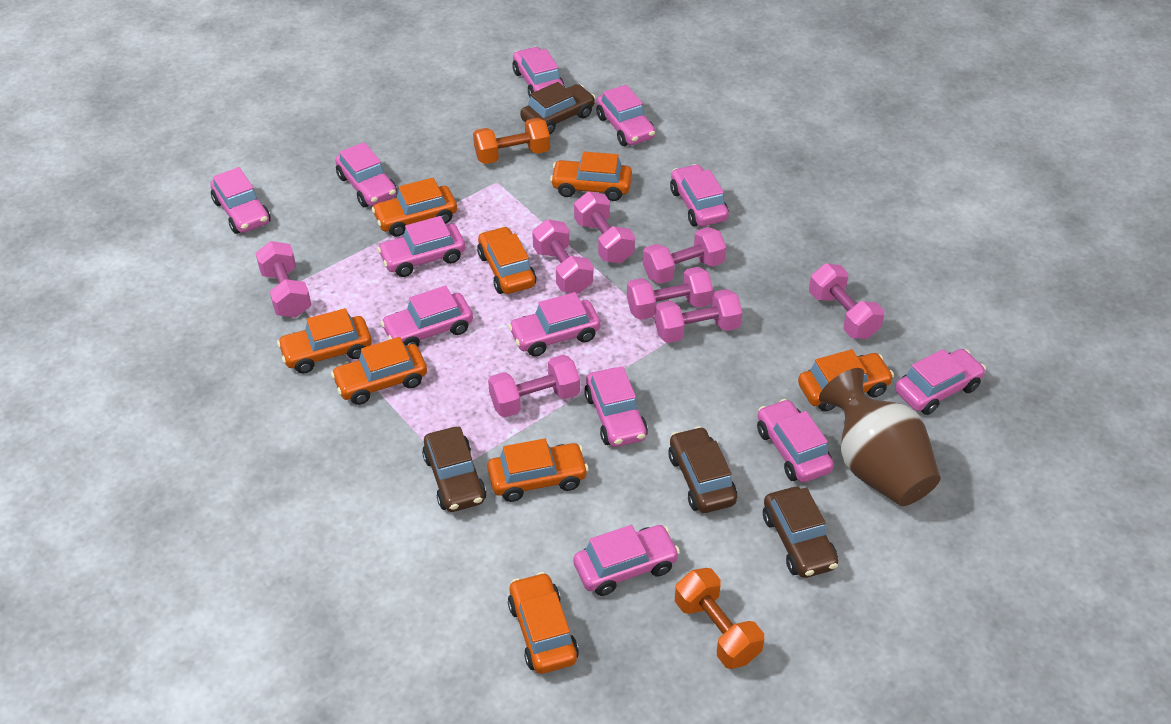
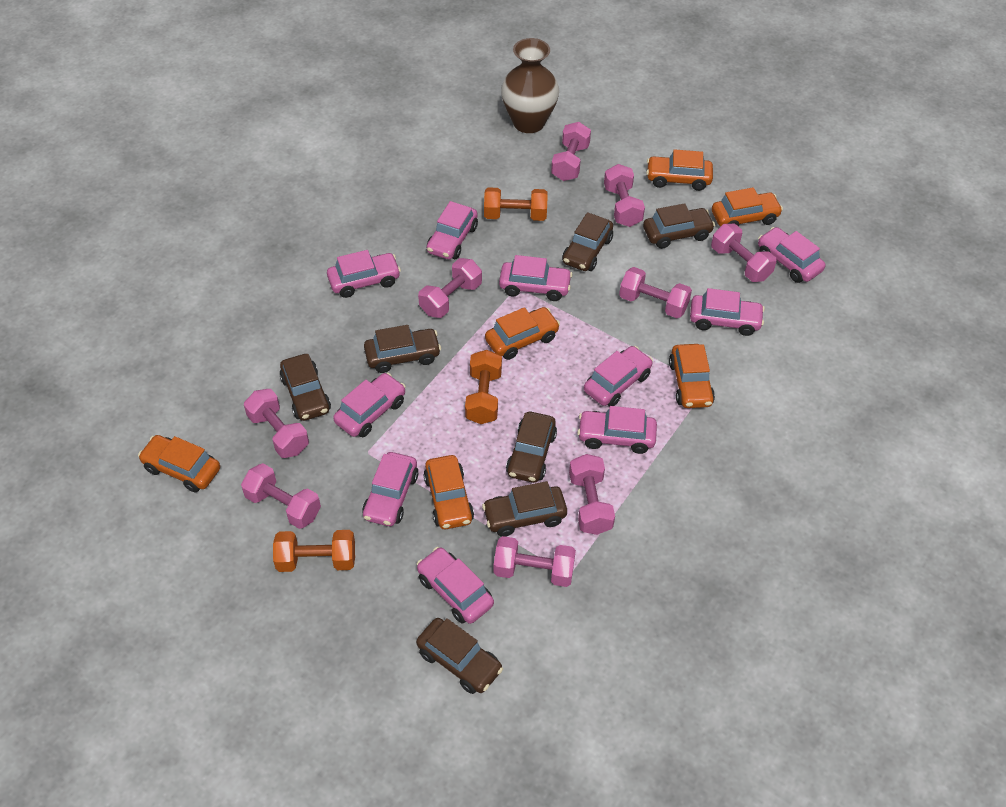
brown car: 4 -> 7
orange car: 8 -> 6
orange dumbbell: 2 -> 3
pink car: 12 -> 10
pink dumbbell: 8 -> 9

